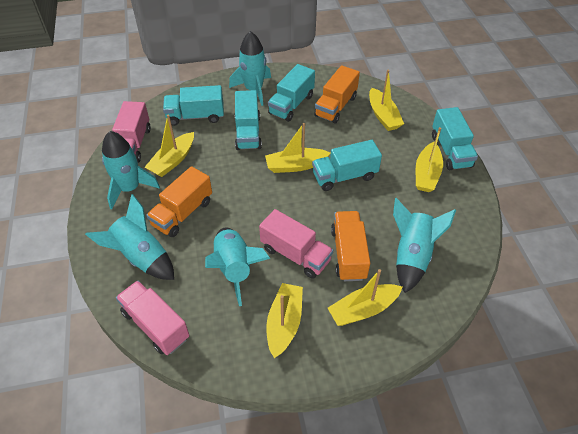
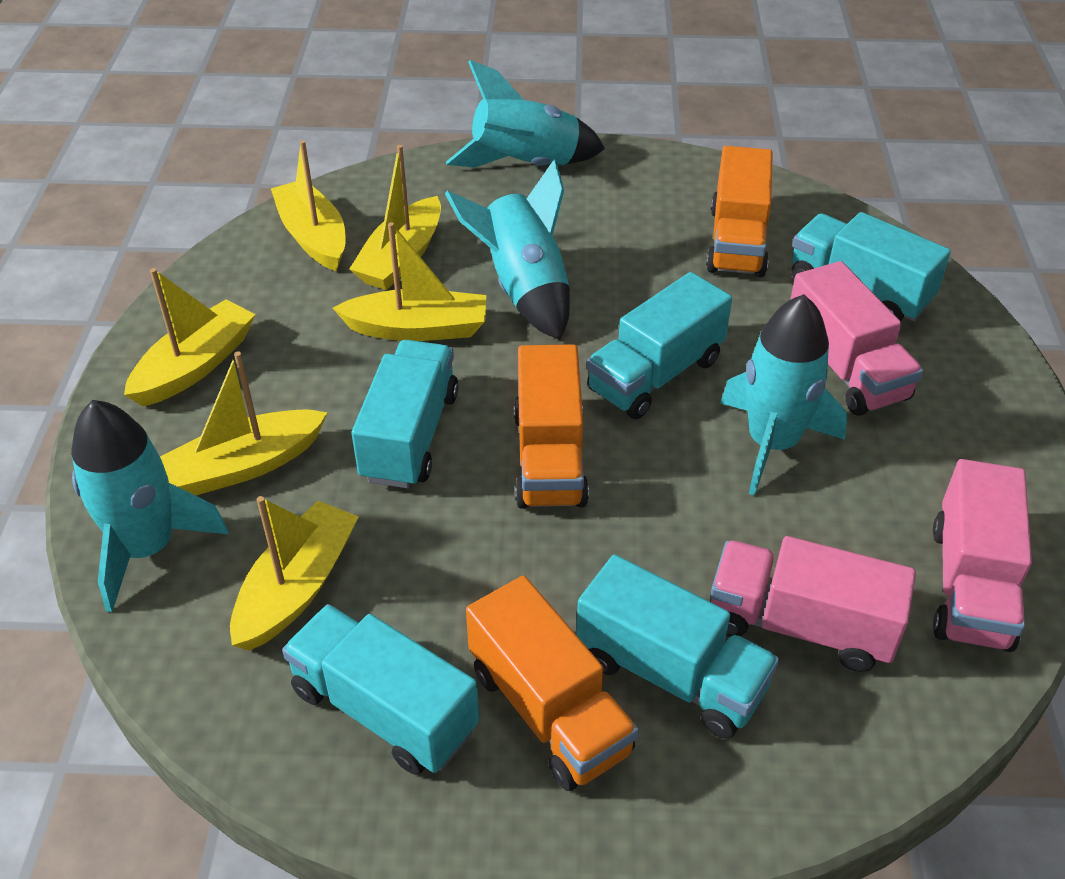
turquoise rocket: 5 -> 4

